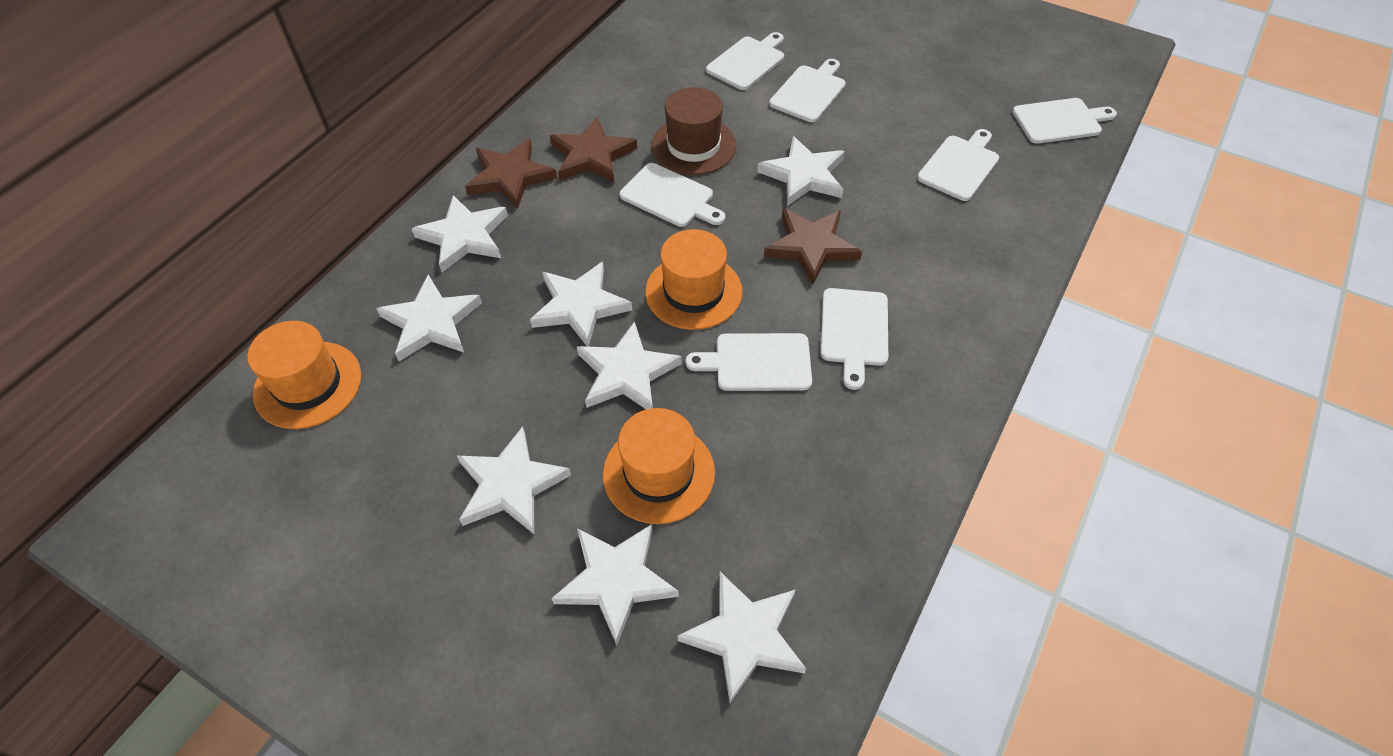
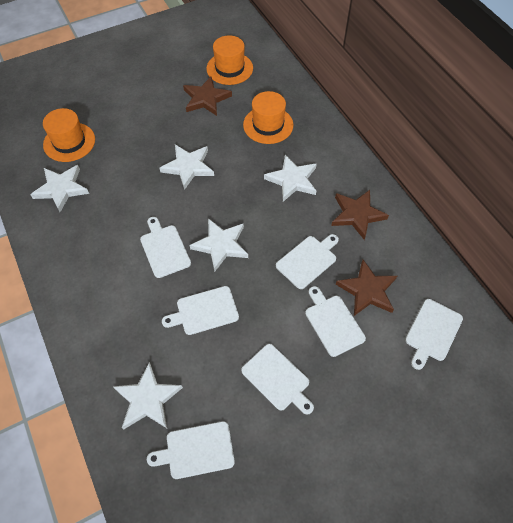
brown hat: 1 -> 0
white star: 8 -> 5

